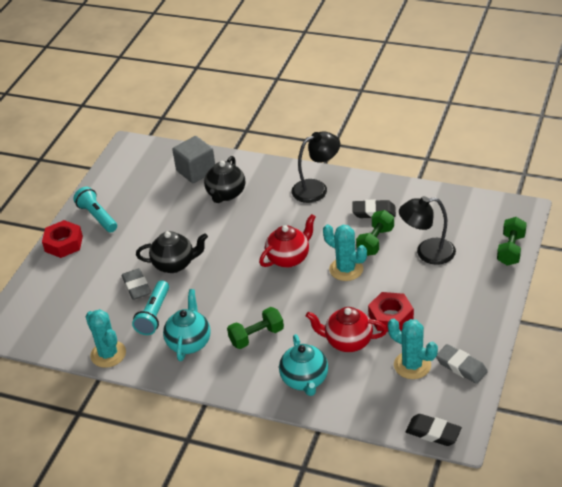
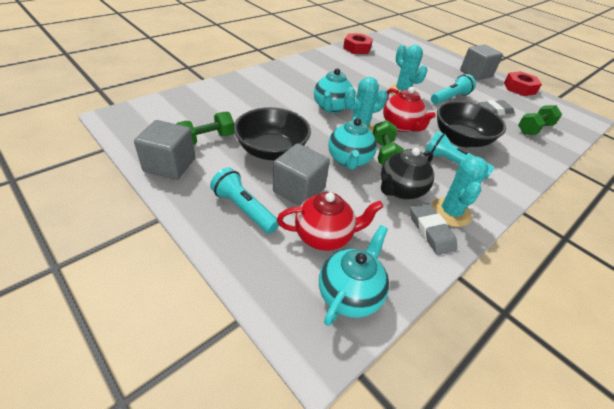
black bowl: 0 -> 2
black eraser: 2 -> 0
black lamp: 2 -> 0
black teapot: 2 -> 1
grey cube: 1 -> 3
turquoise flashlight: 2 -> 3
turquoise teapot: 2 -> 3

